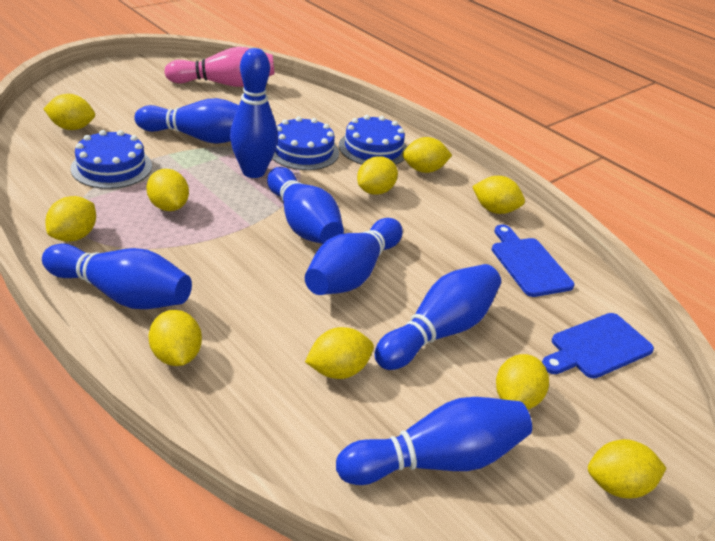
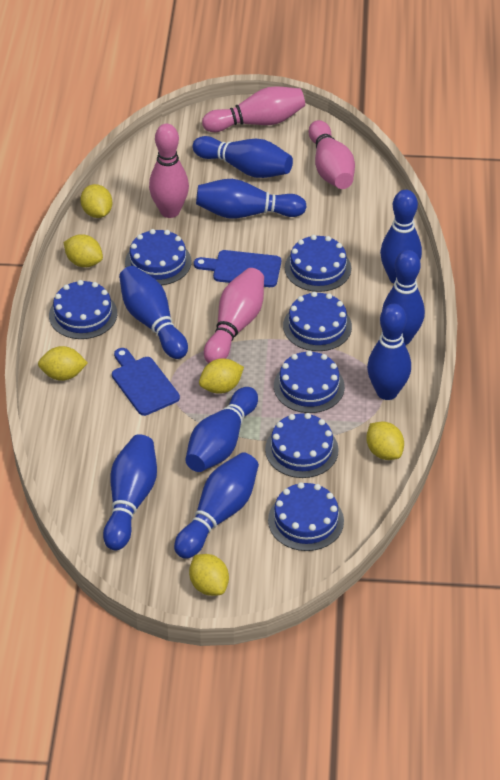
blue bowling pin: 7 -> 9
blue cake: 3 -> 7
pink bowling pin: 1 -> 4
yellow lemon: 10 -> 6

